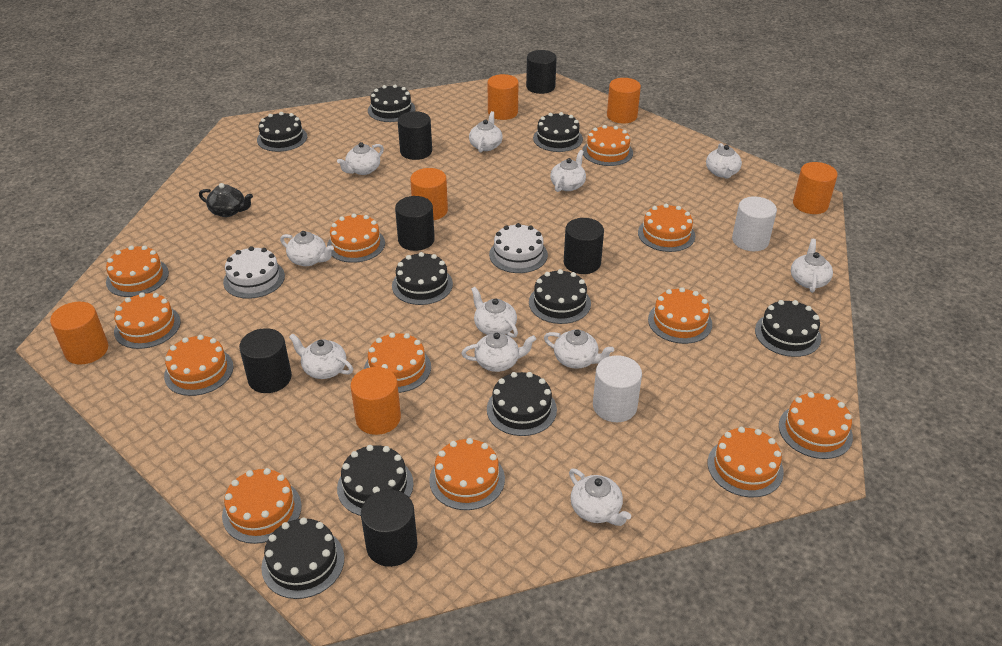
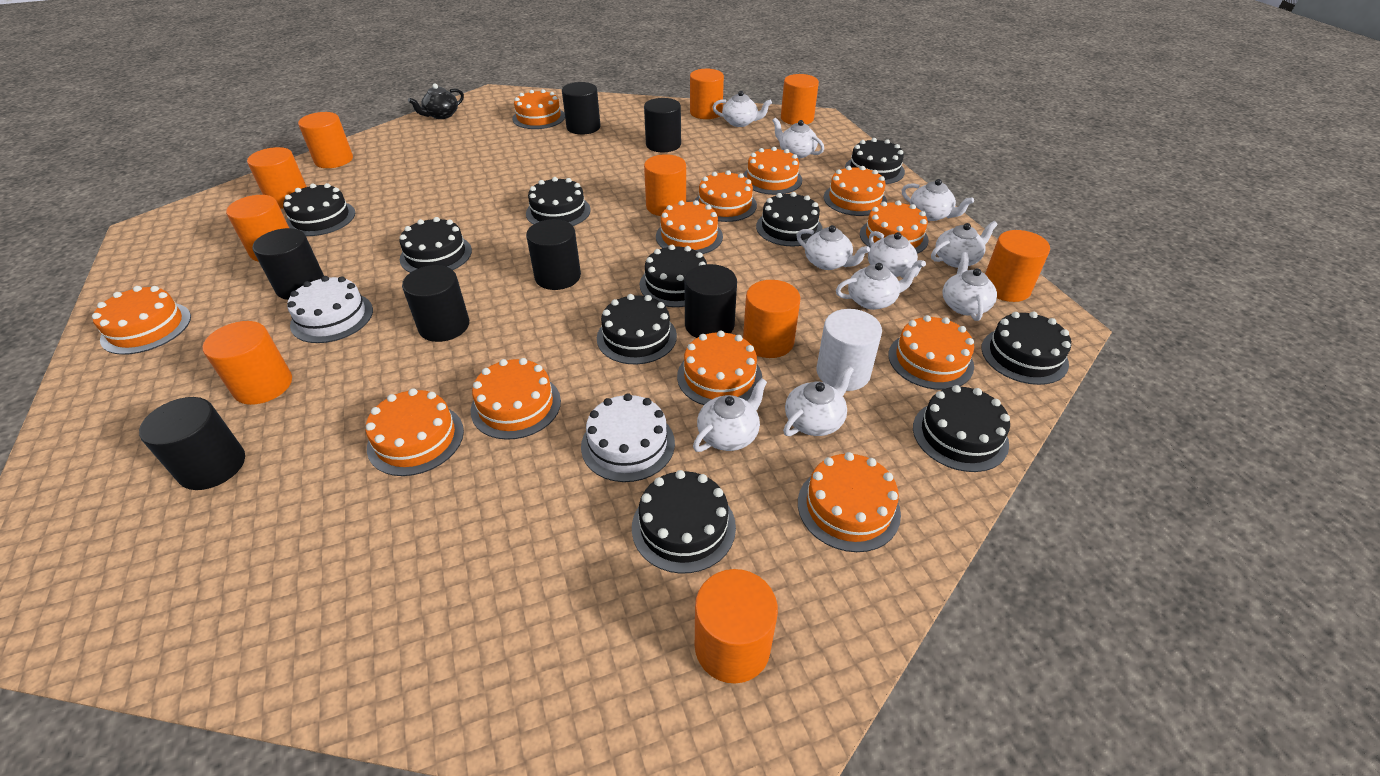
black cake: 9 -> 10
black cylinder: 6 -> 7
orange cylinder: 6 -> 10
white cylinder: 2 -> 1
white teapot: 11 -> 10

